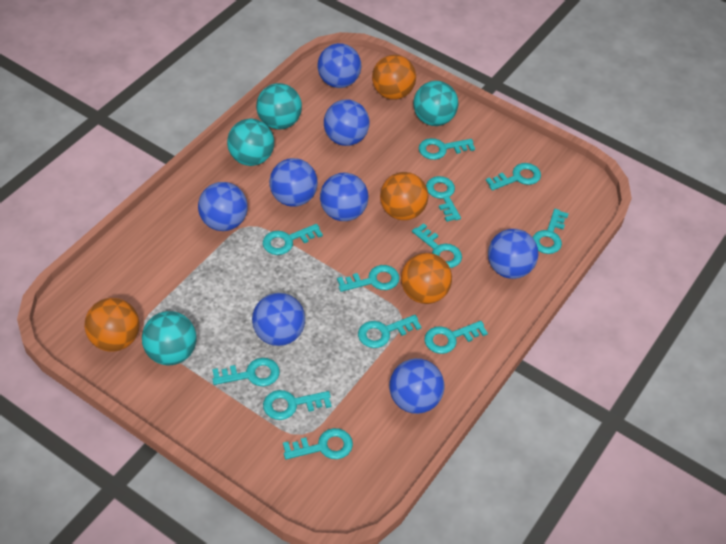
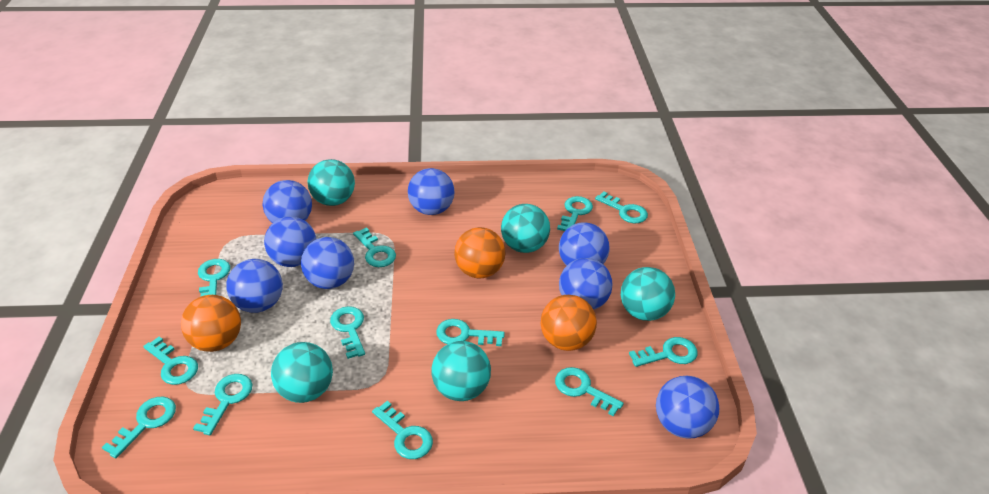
orange ball: 4 -> 3
turquoise ball: 4 -> 5

